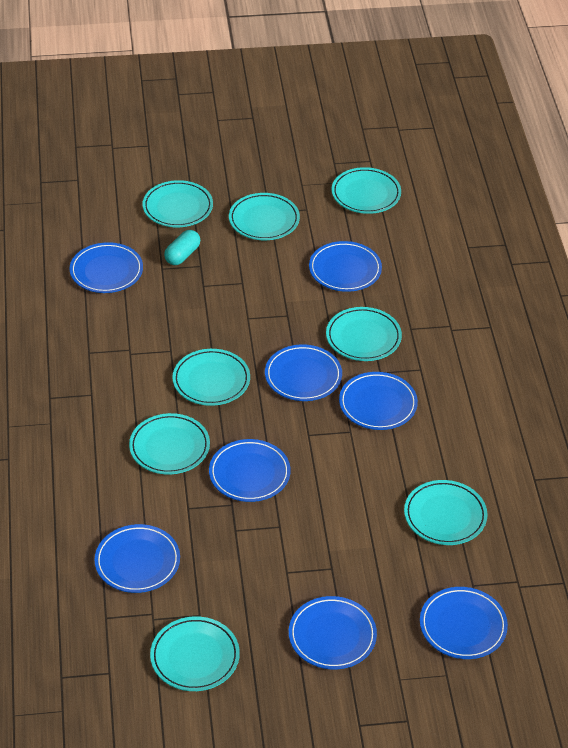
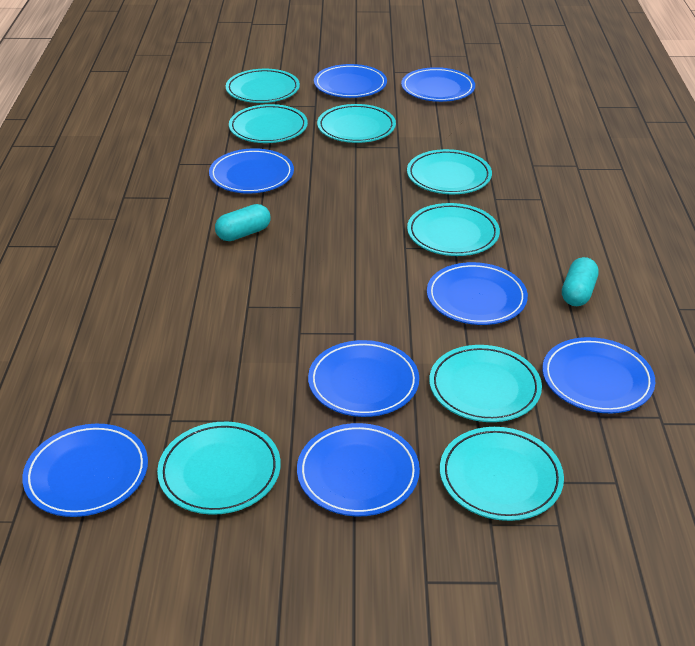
turquoise capsule: 1 -> 2

